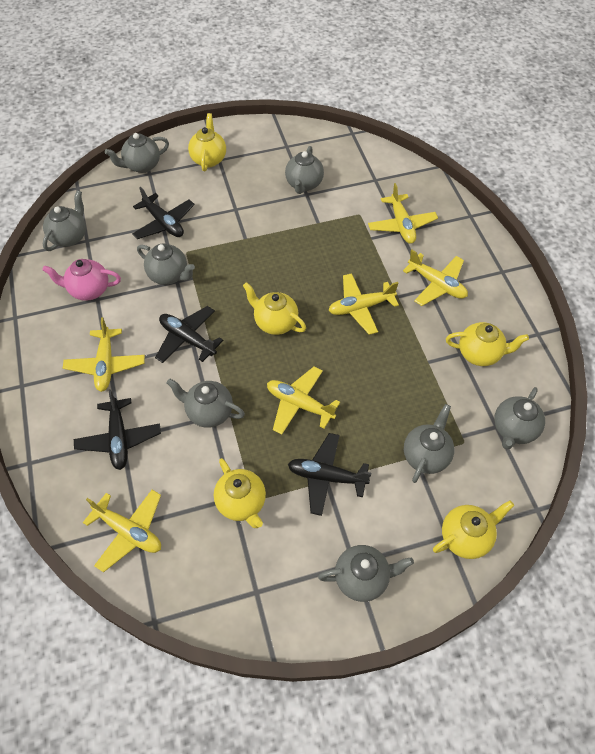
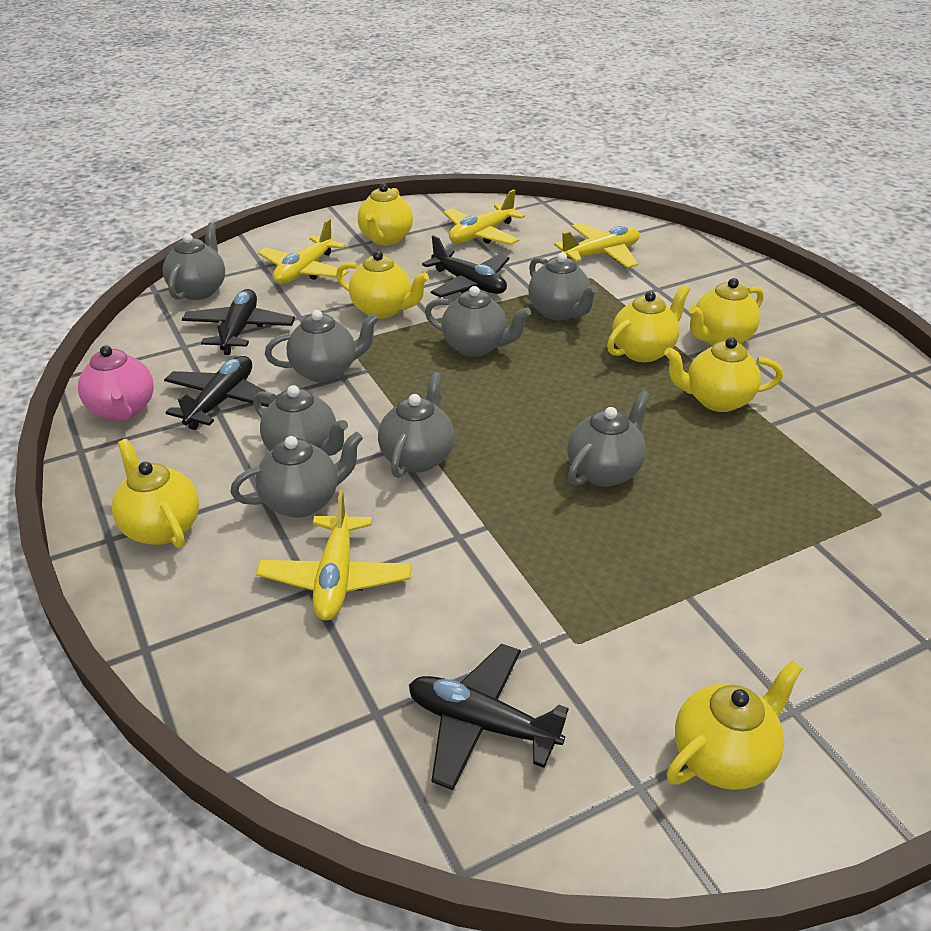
yellow plane: 6 -> 4
yellow teapot: 5 -> 7

